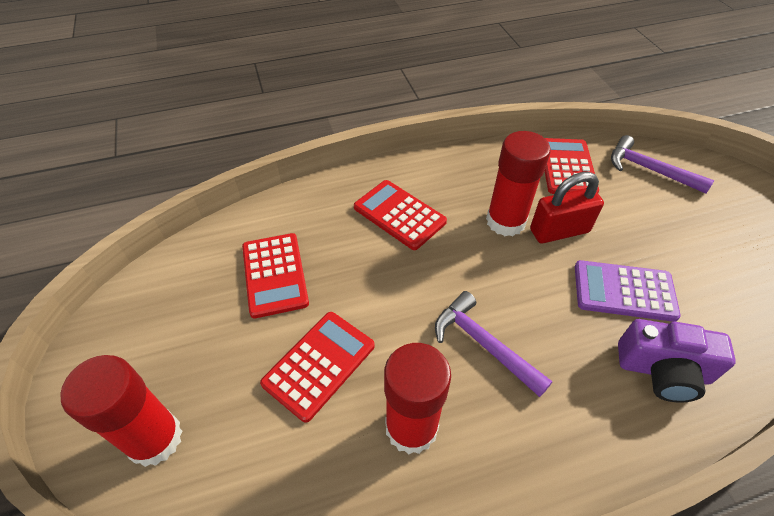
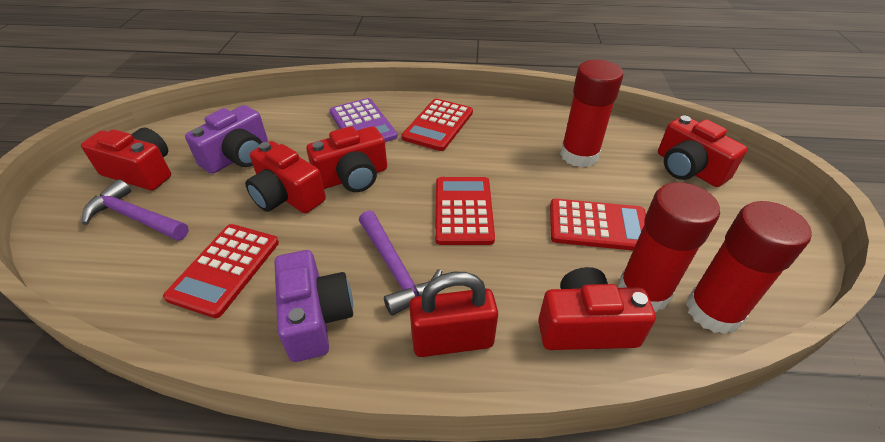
purple camera: 1 -> 2
red camera: 0 -> 5

